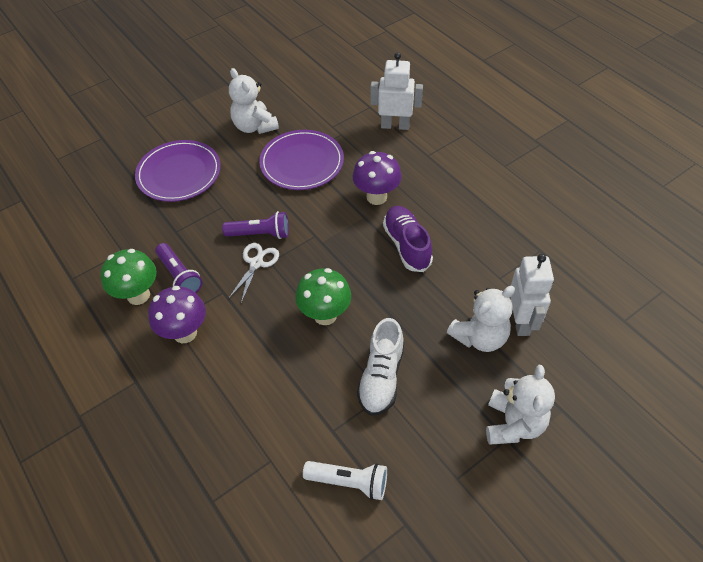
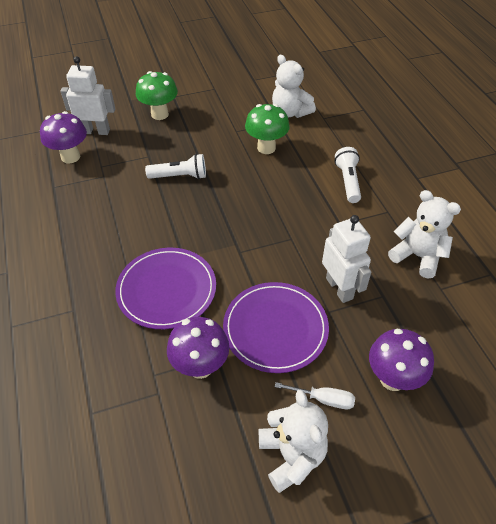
purple flashlight: 2 -> 0
purple mushroom: 2 -> 3
purple shoe: 1 -> 0
white flashlight: 1 -> 2
white scissors: 1 -> 0
white screwdriver: 0 -> 1
white shoe: 1 -> 0

